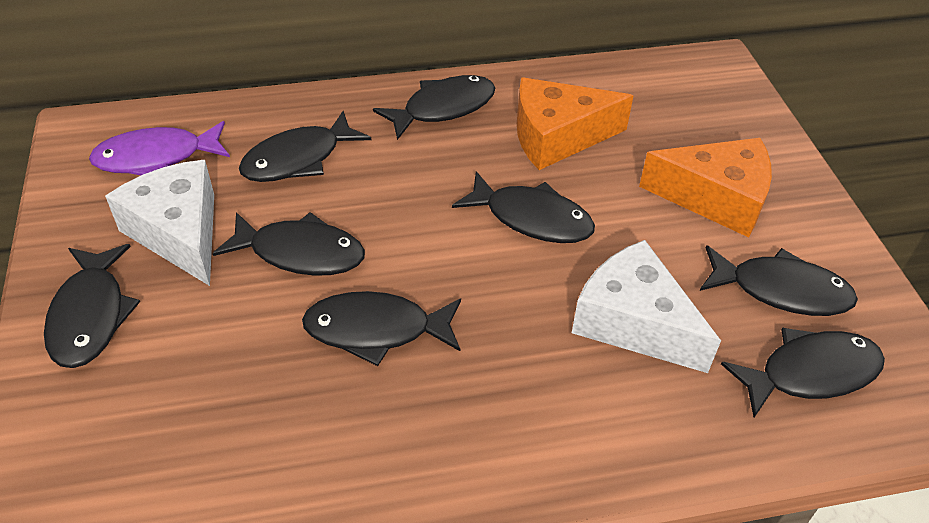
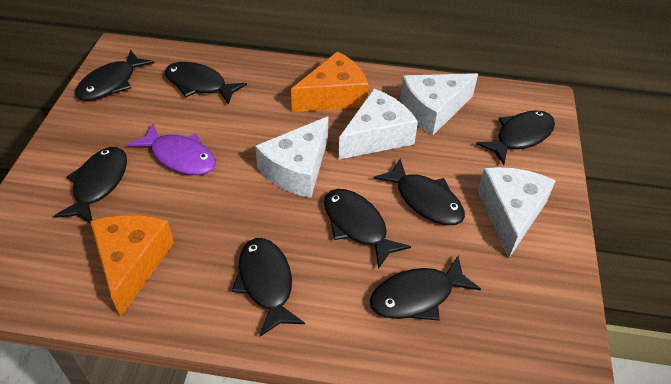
white cheese: 2 -> 4

